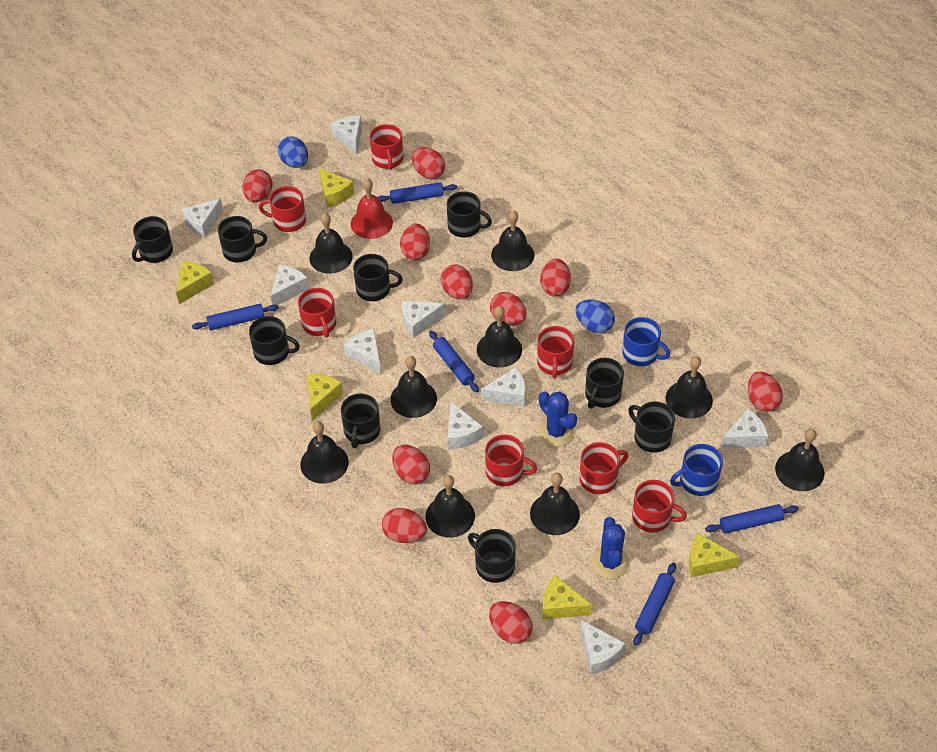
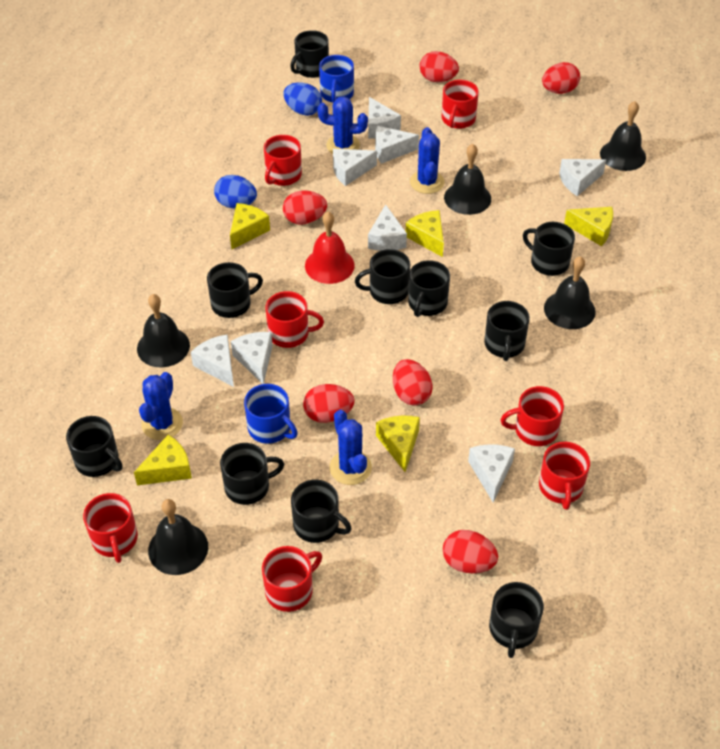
black bell: 9 -> 5
black mug: 9 -> 10
blue cactus: 2 -> 4
blue rolling pin: 5 -> 0
red egg: 10 -> 6
white cheese: 9 -> 8

